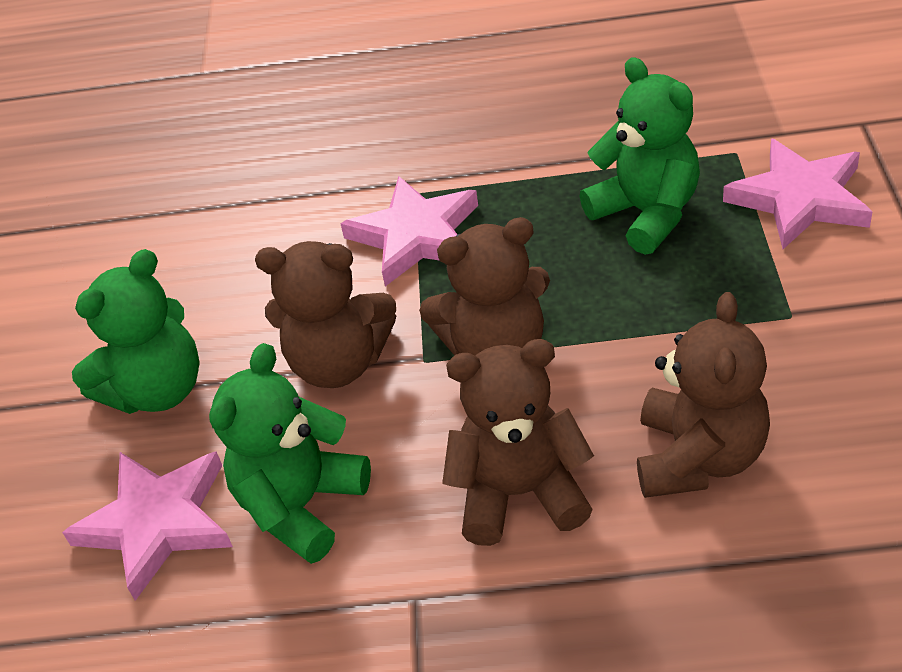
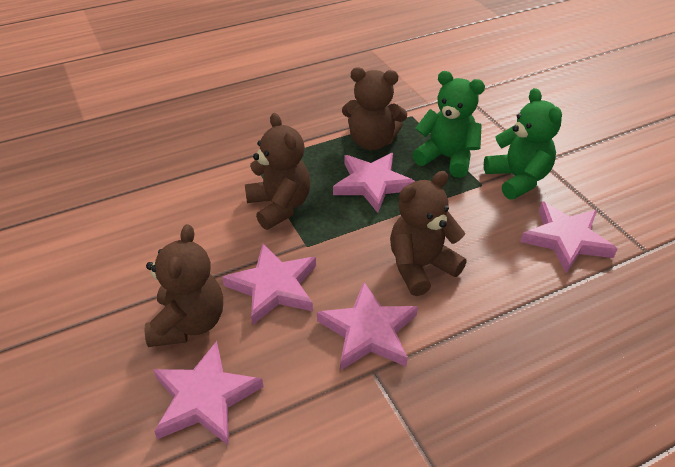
green teddy bear: 3 -> 2
pink star: 3 -> 5

